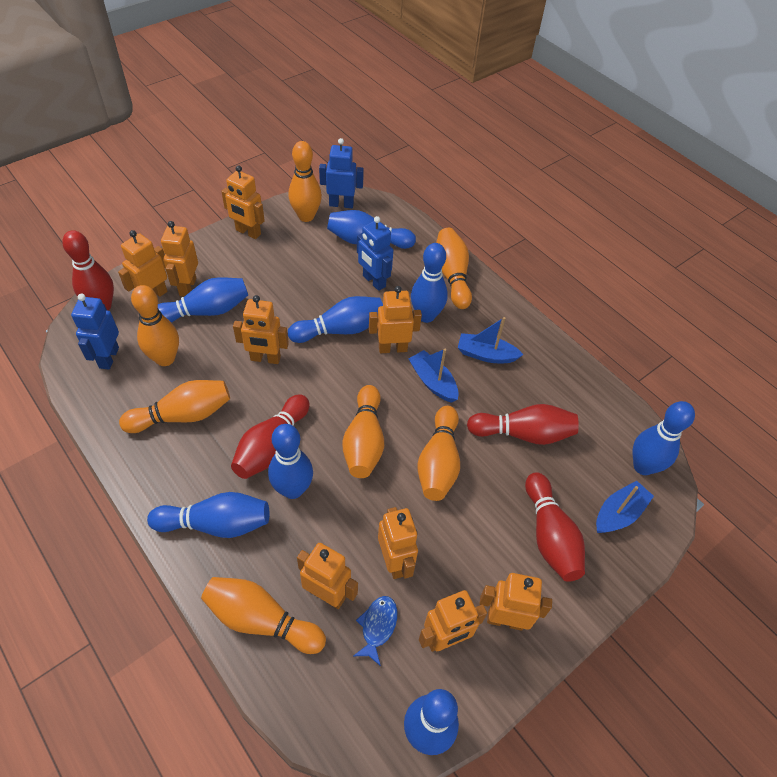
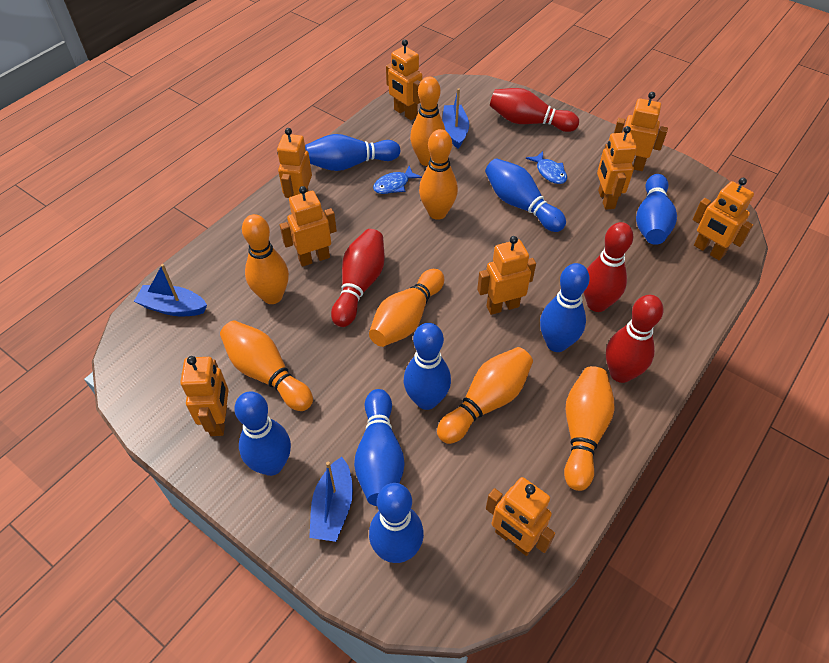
blue fish: 1 -> 2
blue robot: 3 -> 0

